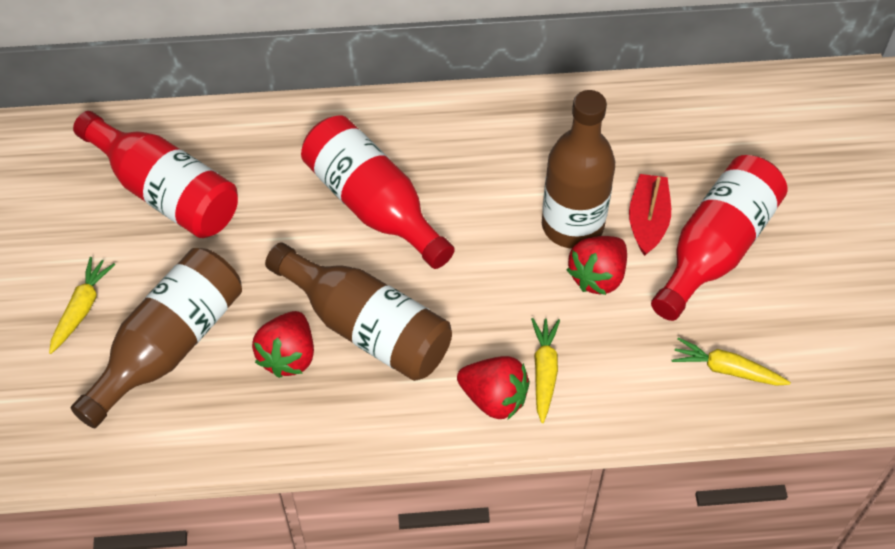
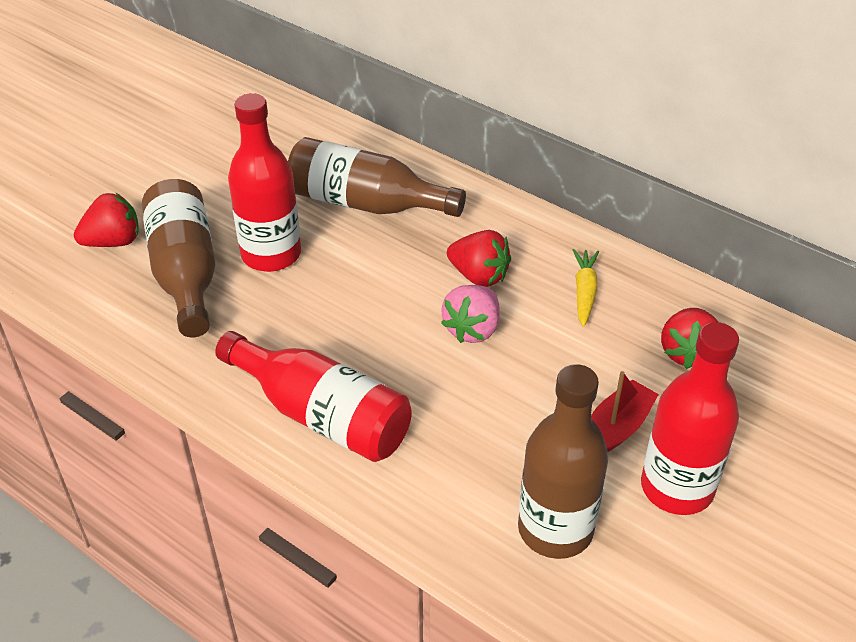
pink strawberry: 0 -> 1
yellow carrot: 3 -> 1

